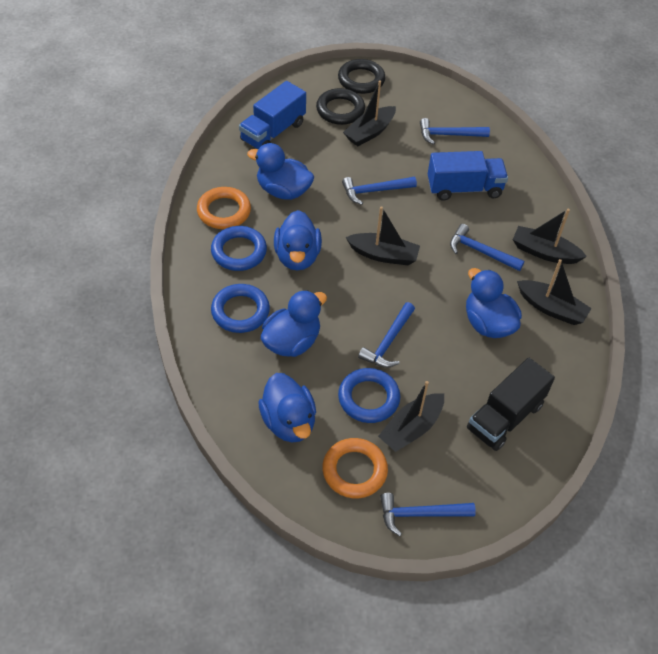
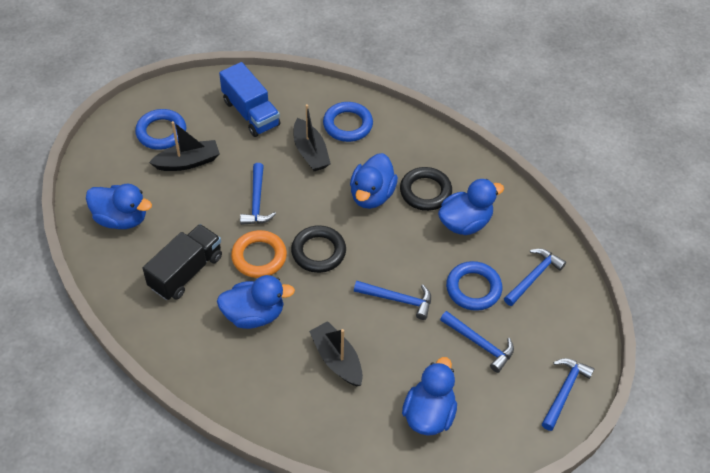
black boat: 5 -> 3
blue truck: 2 -> 1
orange ring: 2 -> 1

